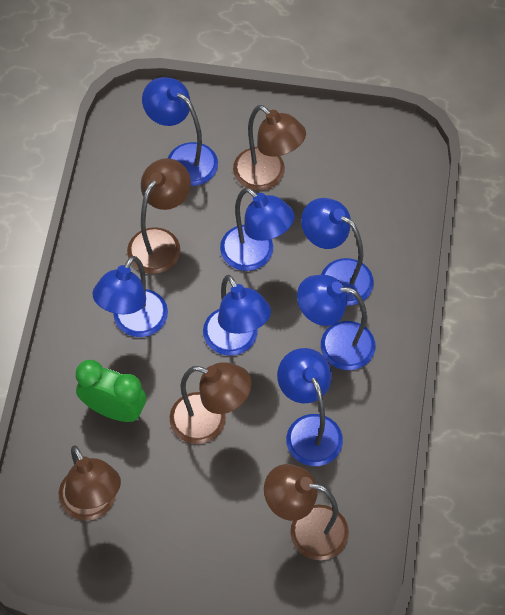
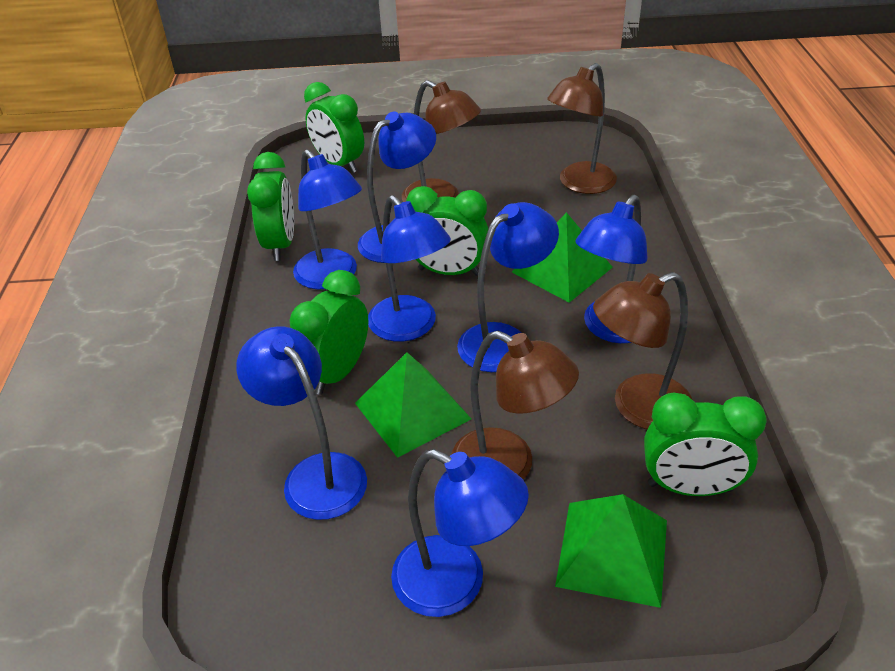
brown lamp: 5 -> 4
green clock: 1 -> 5
green pyramid: 0 -> 3

